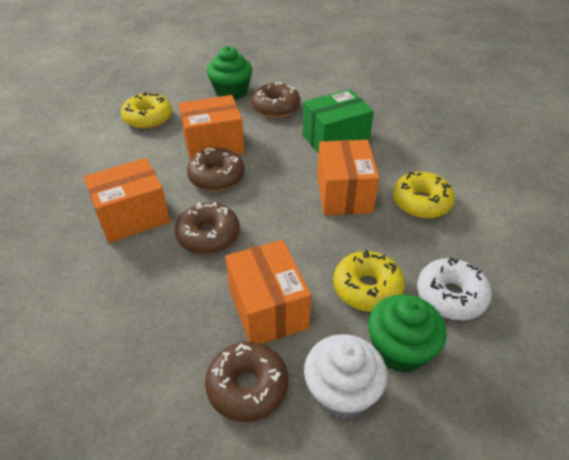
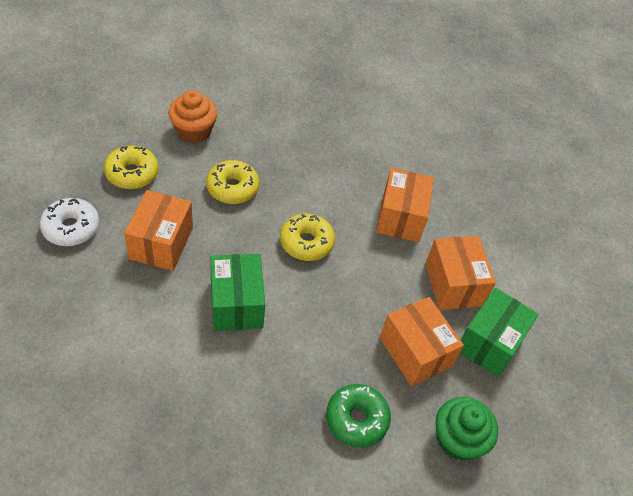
brown donut: 4 -> 0
green box: 1 -> 2
green cupcake: 2 -> 1
green donut: 0 -> 1
orange cupcake: 0 -> 1
white cupcake: 1 -> 0

